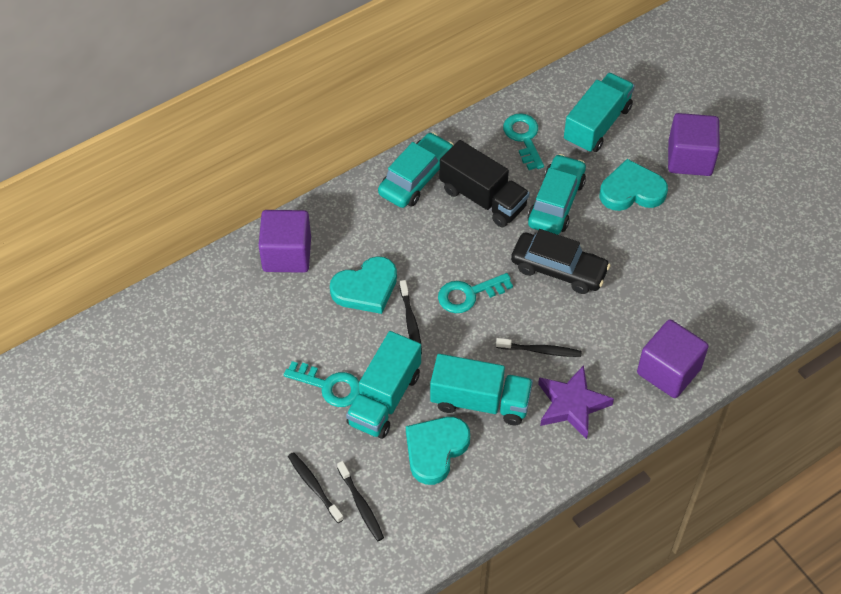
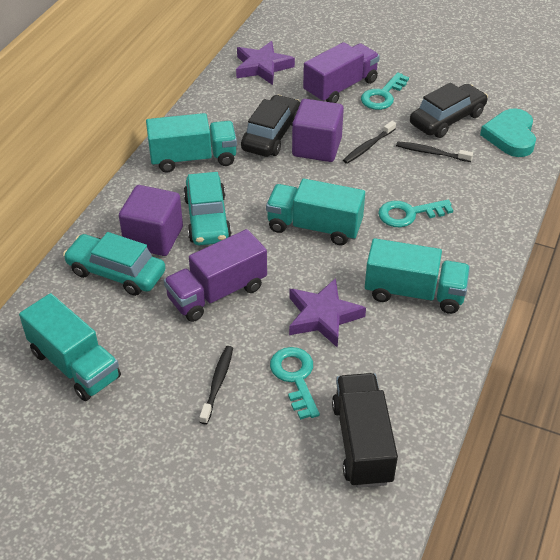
black car: 1 -> 2
black toothbrush: 4 -> 3
purple cube: 3 -> 2
purple star: 1 -> 2
purple truck: 0 -> 2
turquoise heart: 3 -> 1
turquoise truck: 3 -> 4

